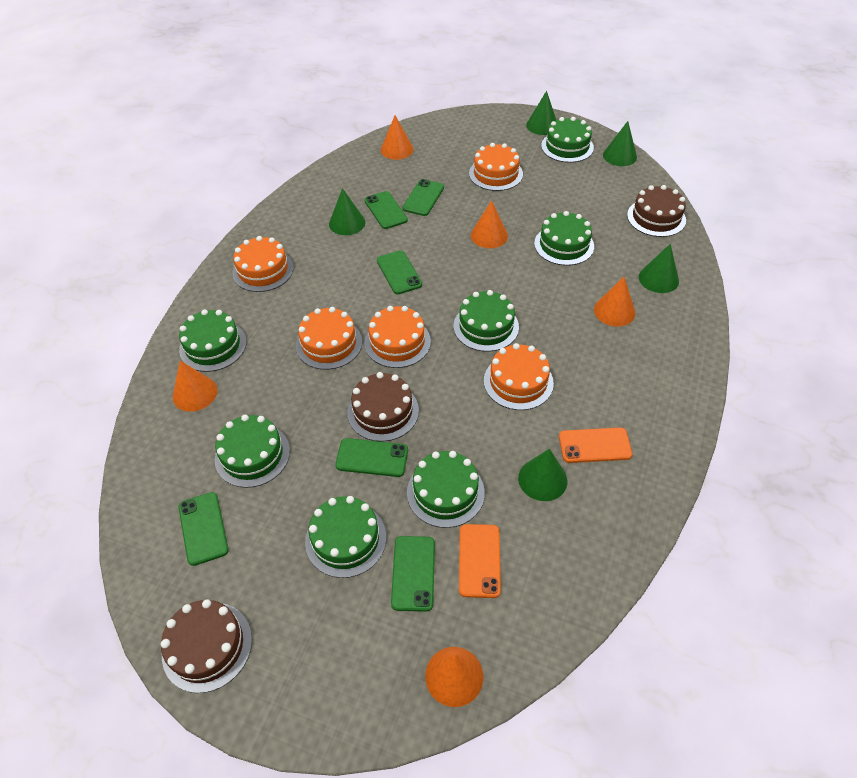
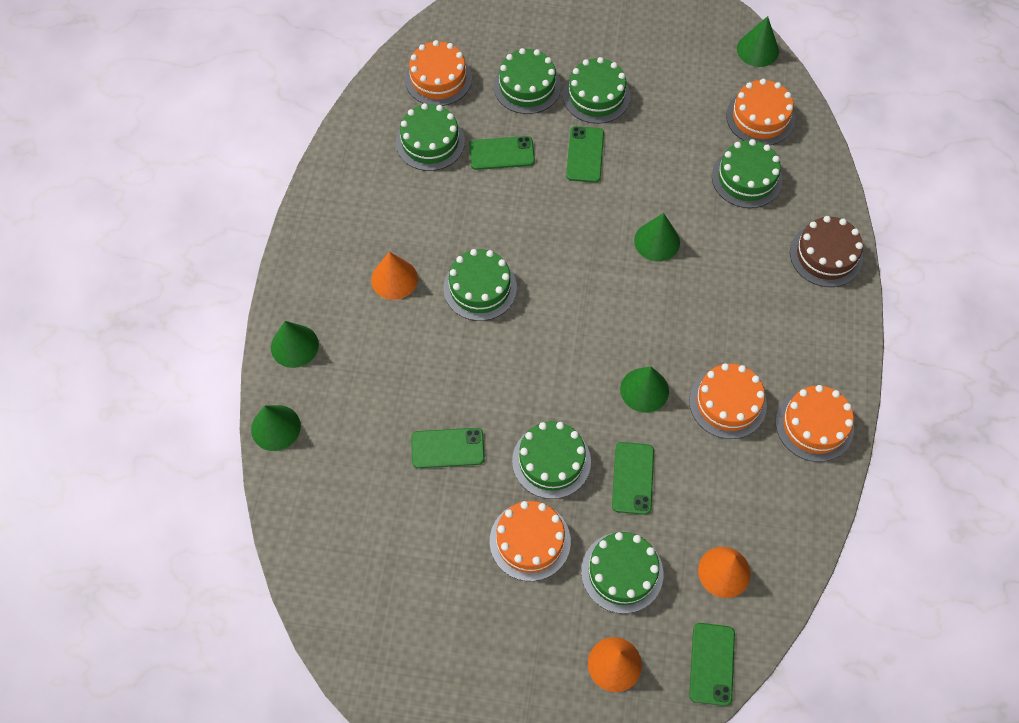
brown cake: 3 -> 1
green phone: 6 -> 5
orange cone: 5 -> 3
orange phone: 2 -> 0

